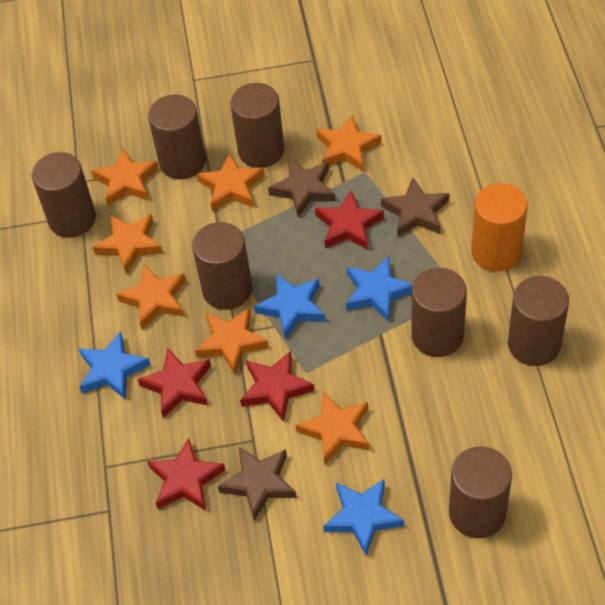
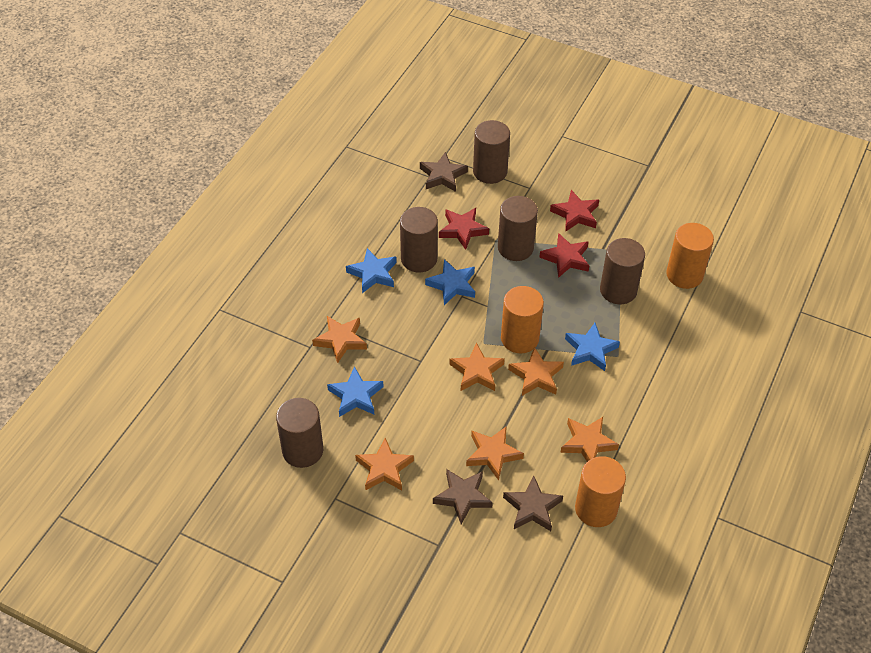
brown cylinder: 7 -> 5
orange cylinder: 1 -> 3
orange star: 7 -> 6
red star: 4 -> 3

